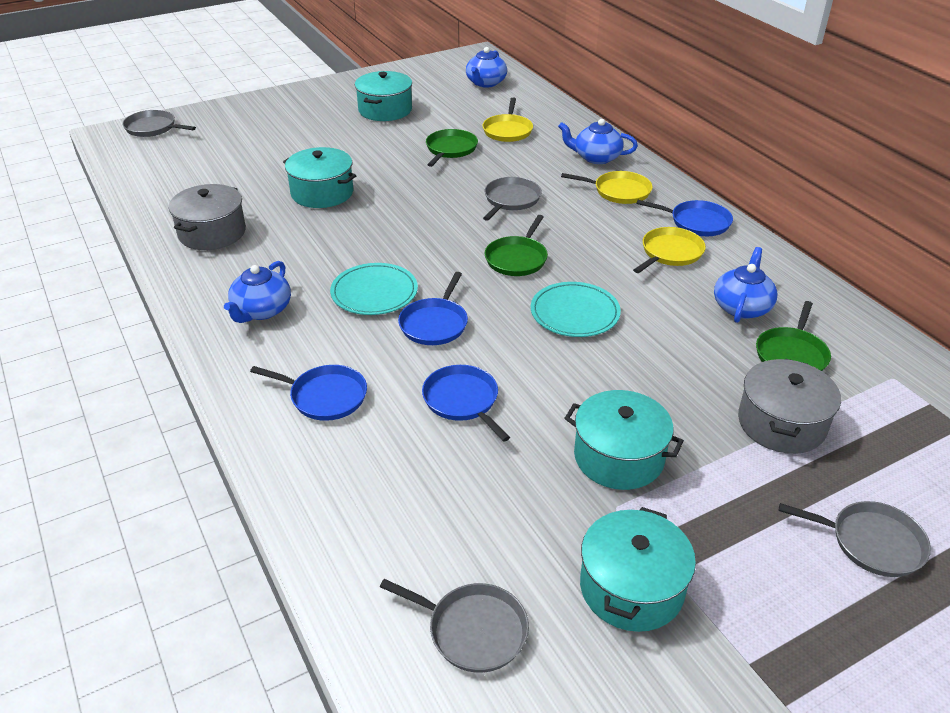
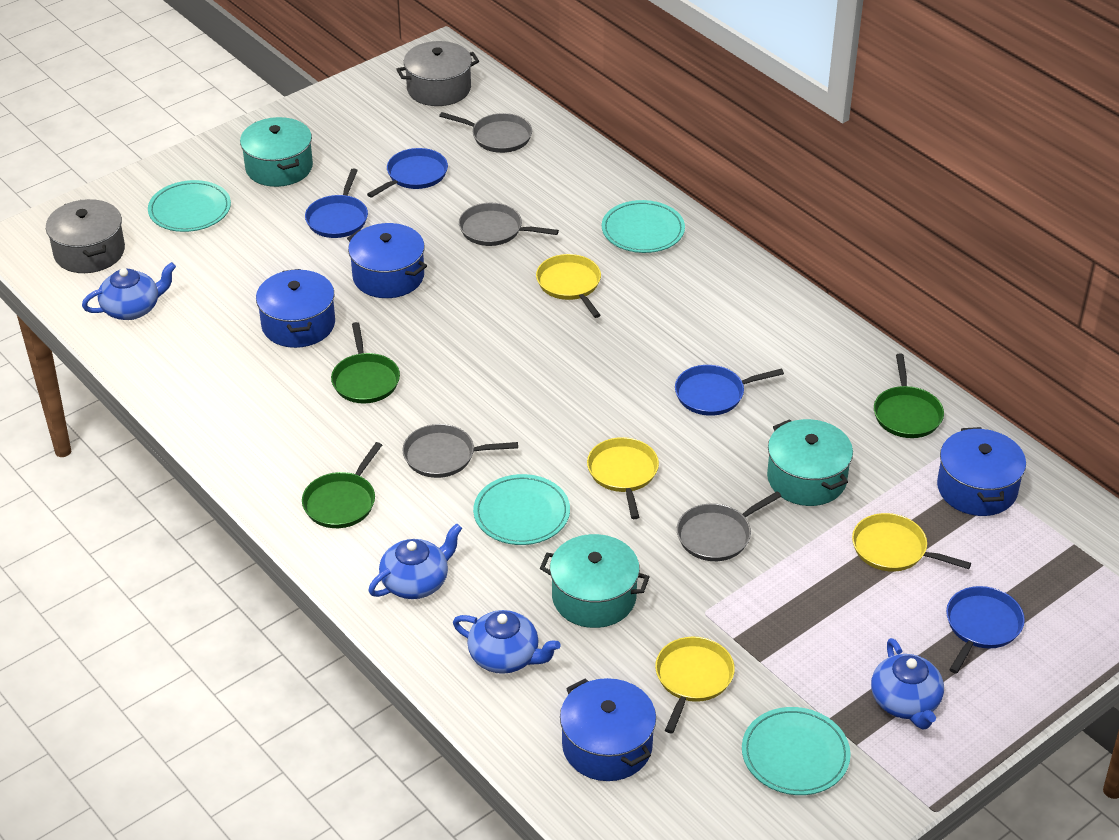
blue pot: 0 -> 4
turquoise plate: 2 -> 4
turquoise pot: 4 -> 3
yellow pan: 3 -> 4

